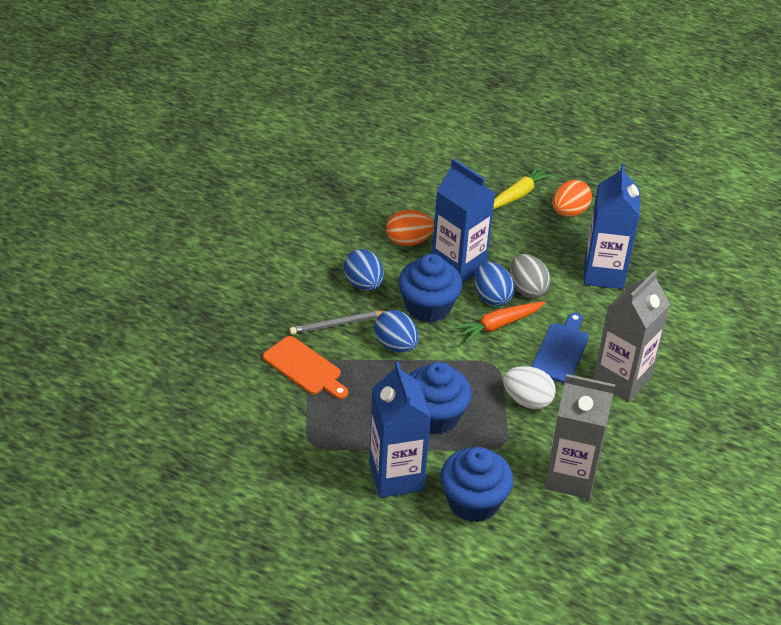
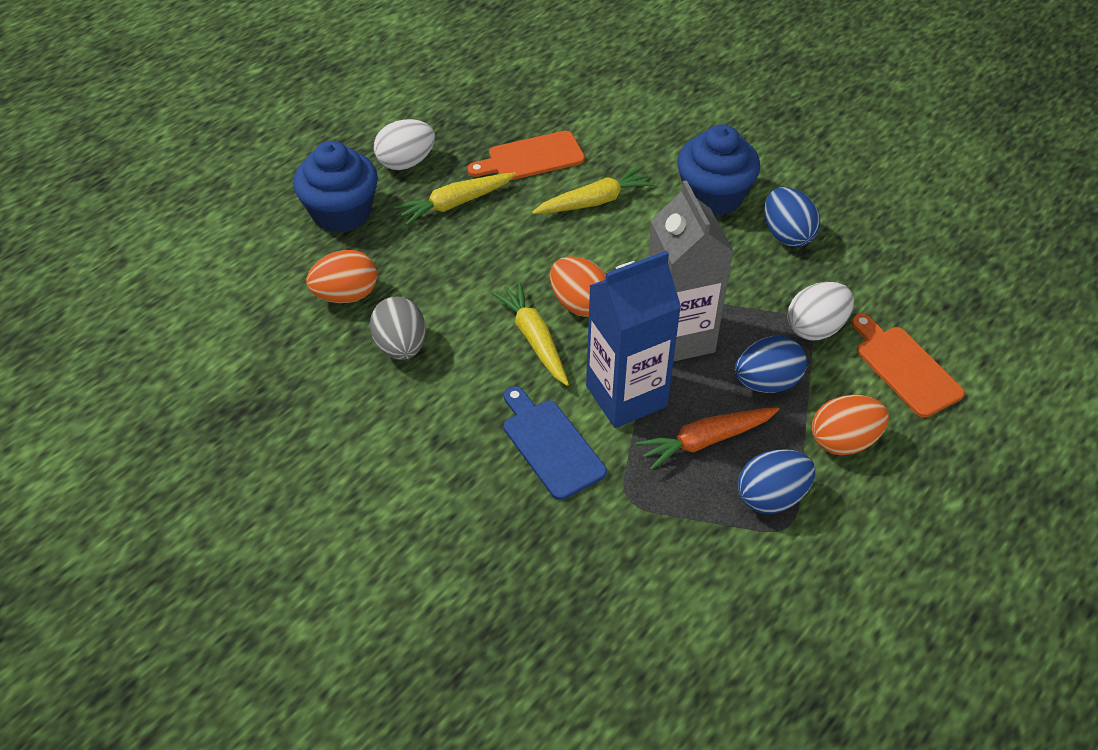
blue carton: 3 -> 1
blue cupcake: 3 -> 2
grey carton: 2 -> 1
grey pencil: 1 -> 0
orange cutting board: 1 -> 2
orange egg: 2 -> 3
white egg: 1 -> 2
yellow carrot: 1 -> 3

